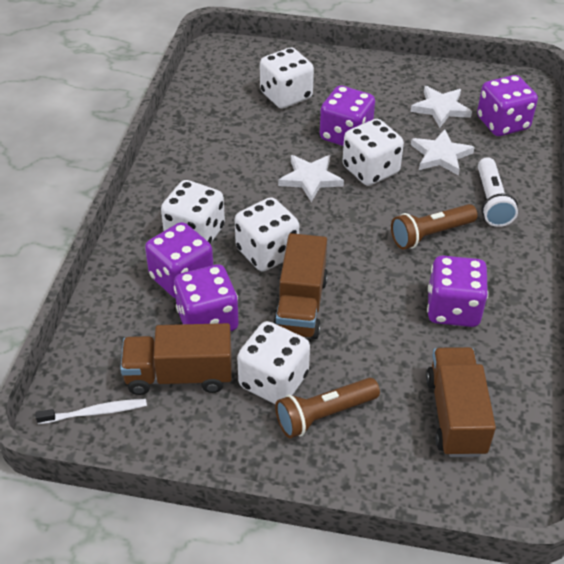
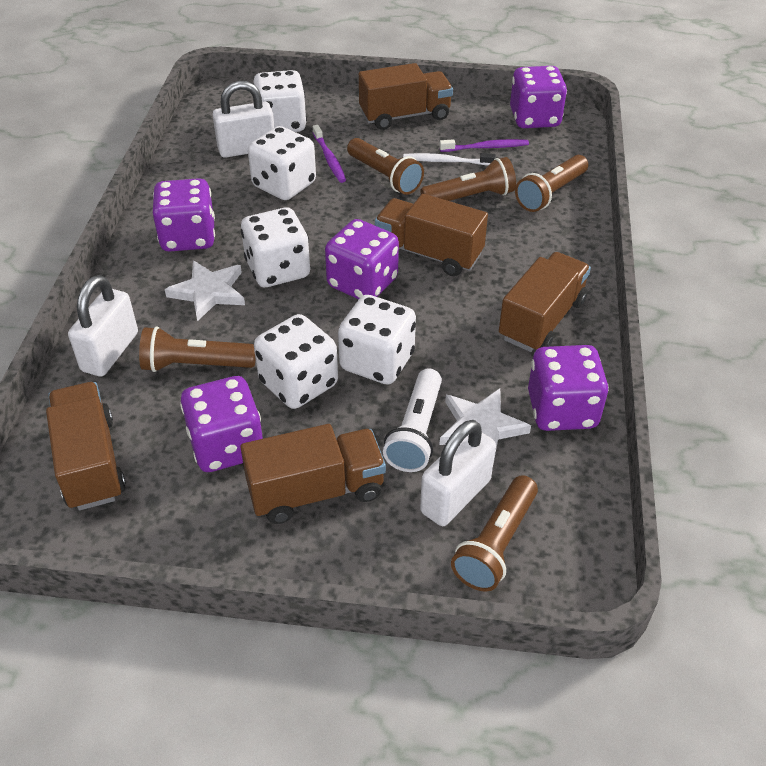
brown flashlight: 2 -> 5
brown truck: 3 -> 5
purple toothbrush: 0 -> 2
white padlock: 0 -> 3
white star: 3 -> 2

